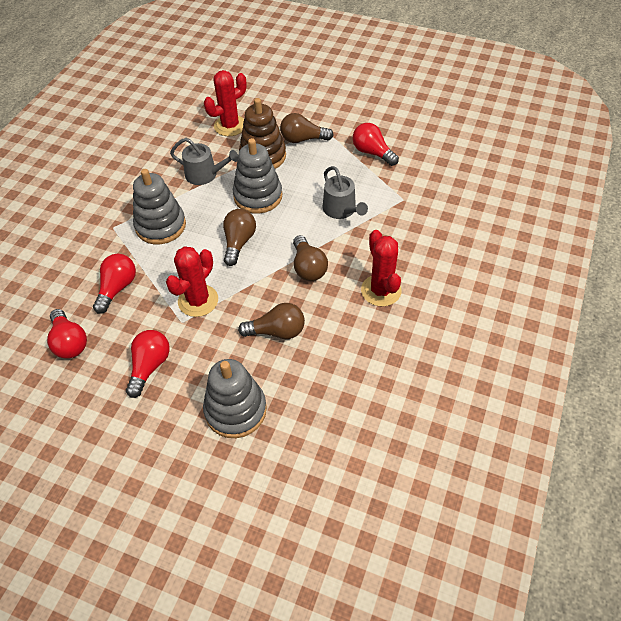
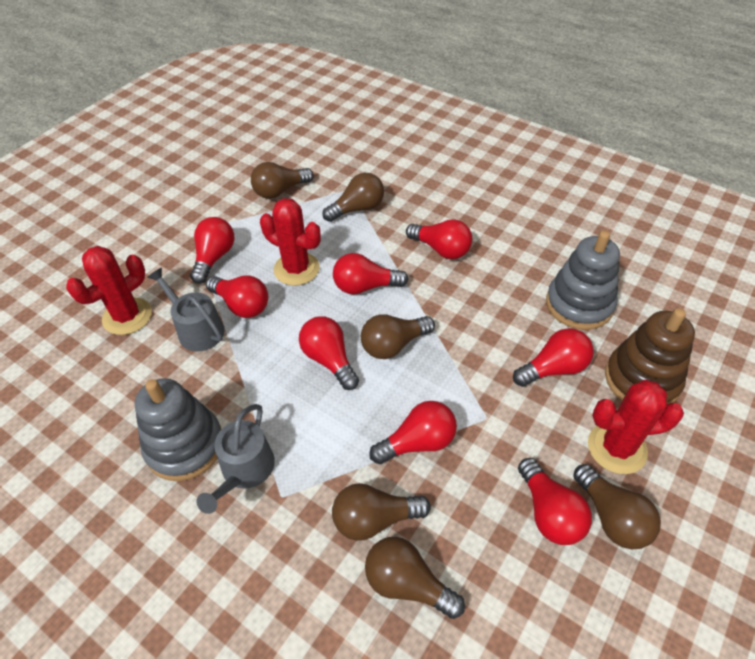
brown light bulb: 4 -> 6
grey stacking toy: 3 -> 2
red light bulb: 4 -> 8

